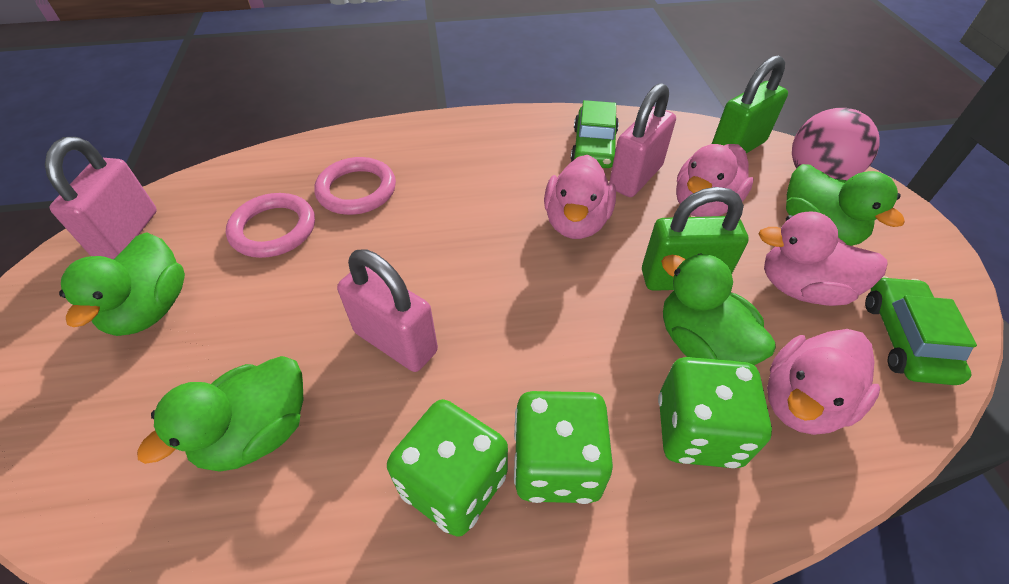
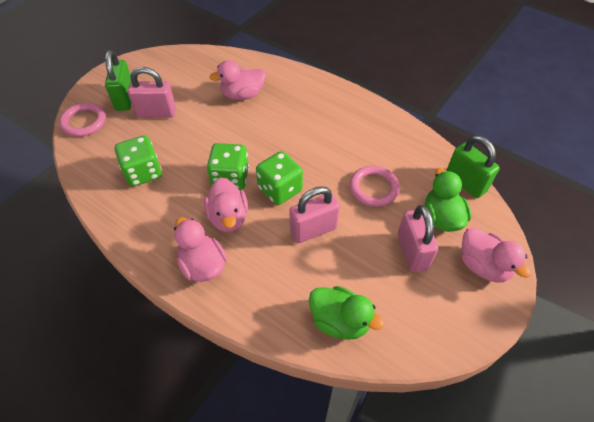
green car: 2 -> 0
green duck: 4 -> 2
pink ball: 1 -> 0

